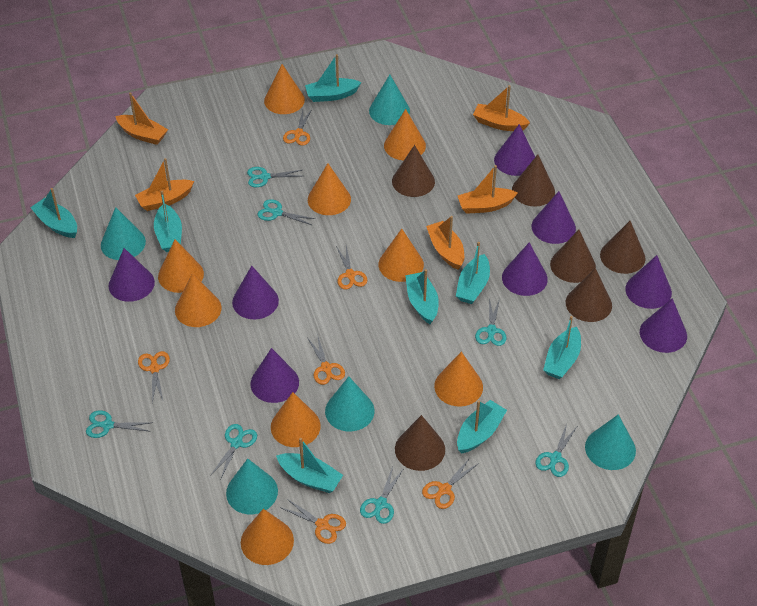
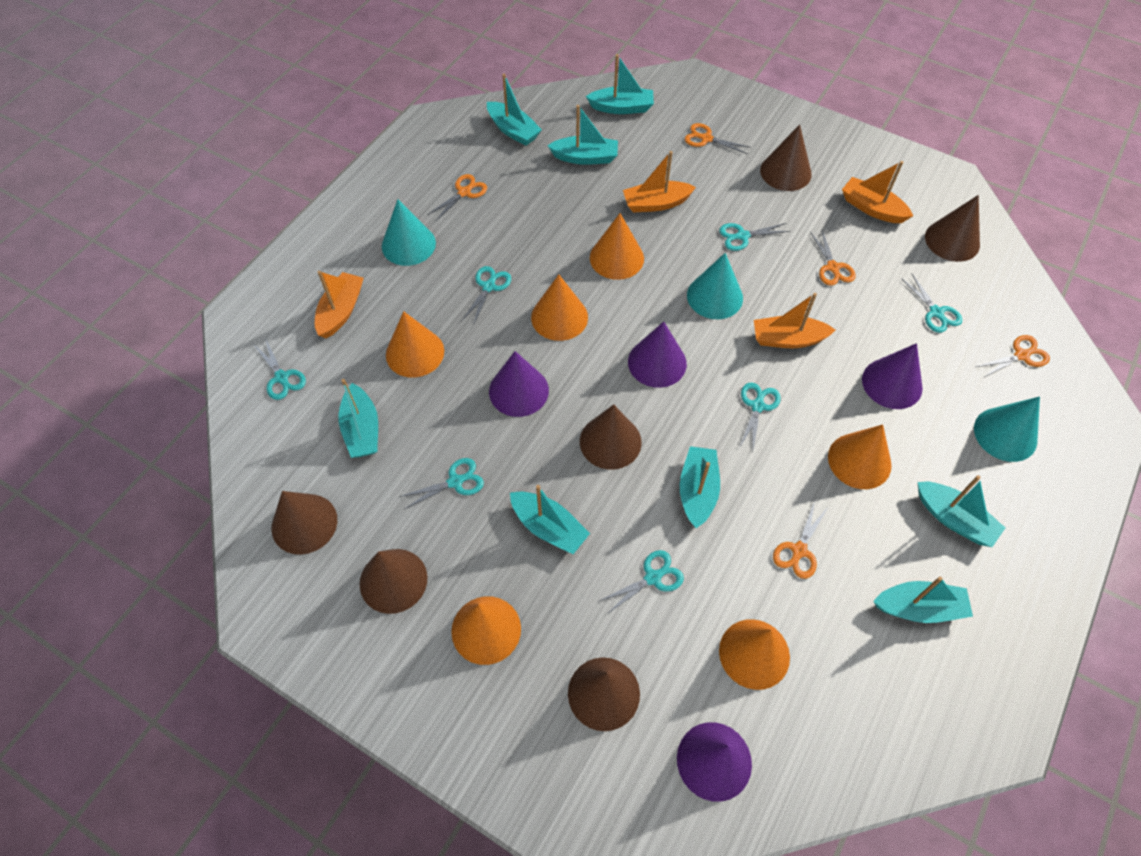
orange boat: 5 -> 4
orange cone: 9 -> 6
orange scissors: 6 -> 5
purple cone: 8 -> 4
turquoise cone: 5 -> 3

